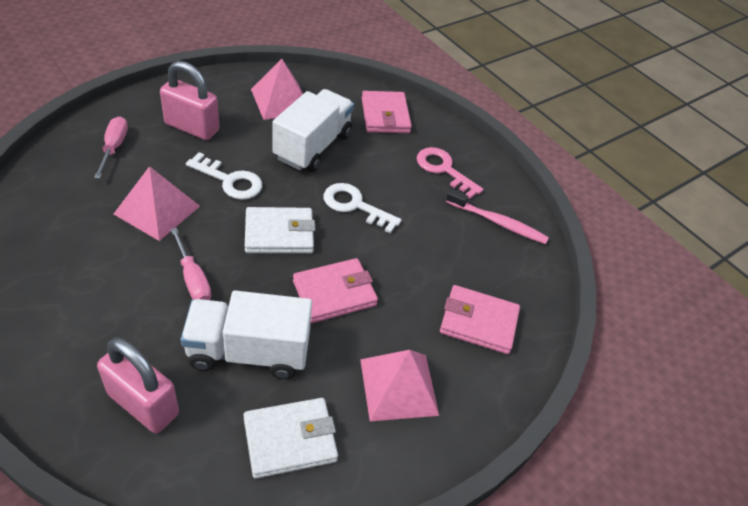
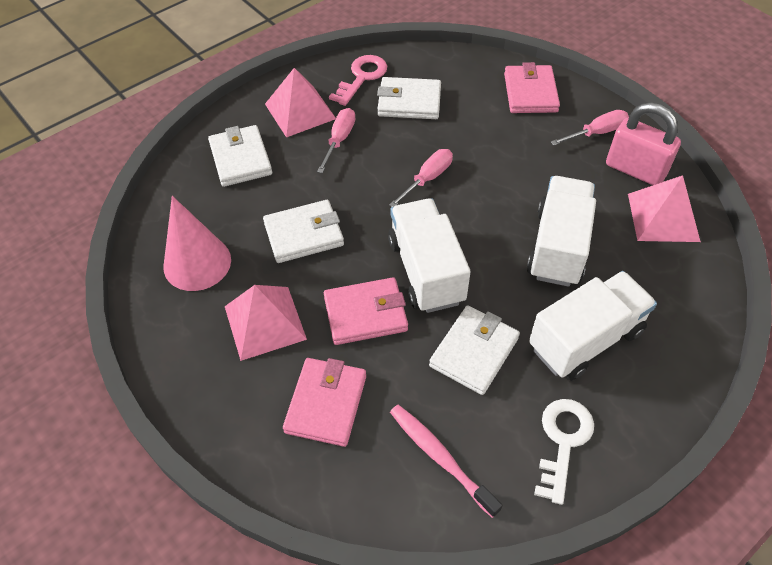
pink cone: 0 -> 1
pink padlock: 2 -> 1
pink screwdriver: 2 -> 3
white key: 2 -> 1
white truck: 2 -> 3
white wallet: 2 -> 4

